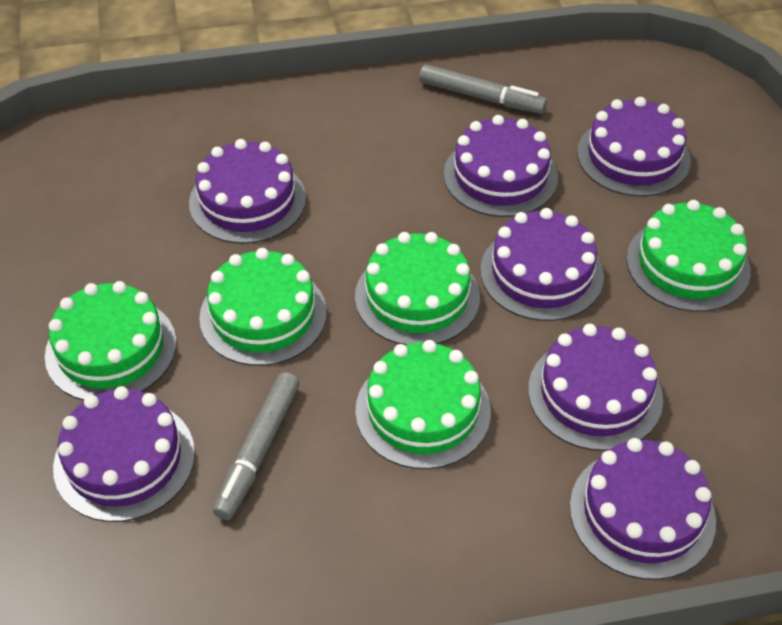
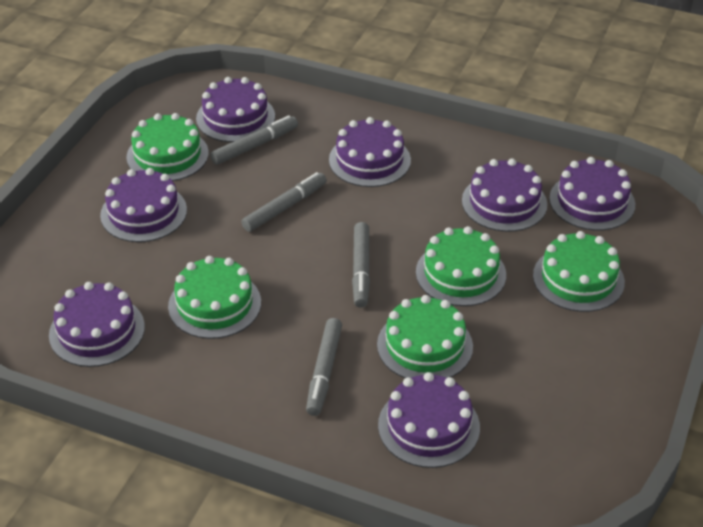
grey marker: 2 -> 4

